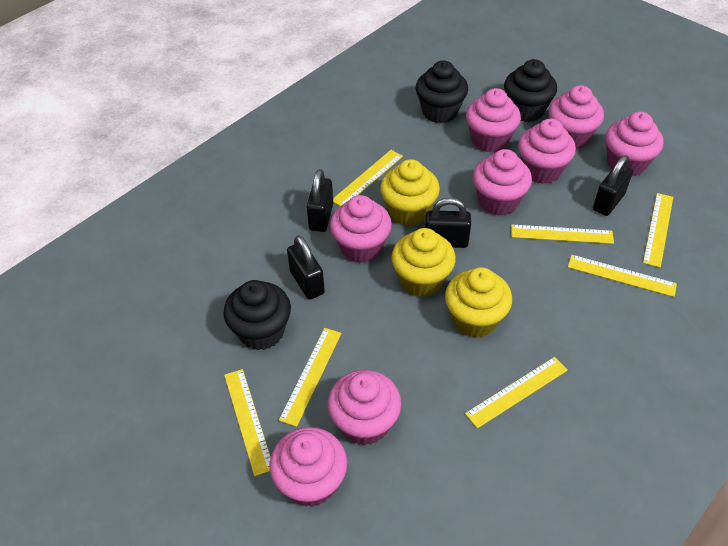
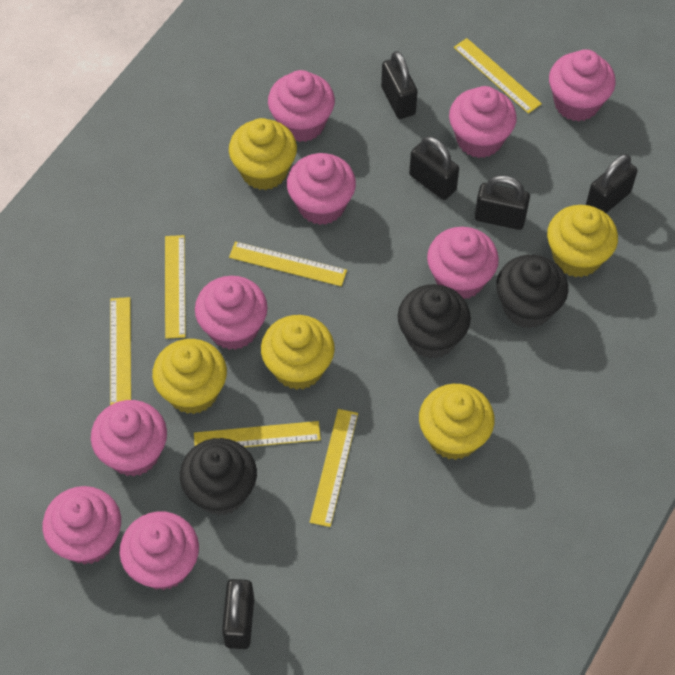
black padlock: 4 -> 5
pink cupcake: 8 -> 9
yellow cupcake: 3 -> 5
yellow ruler: 7 -> 6

